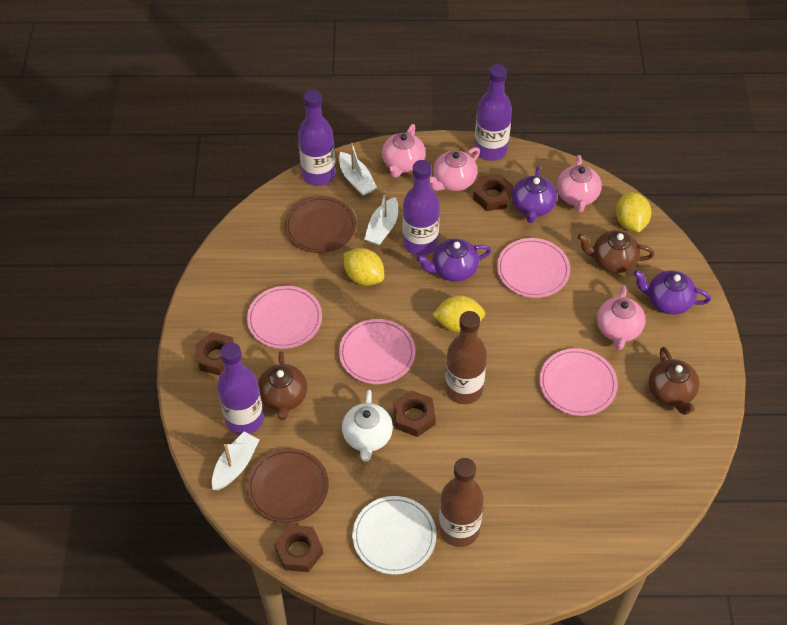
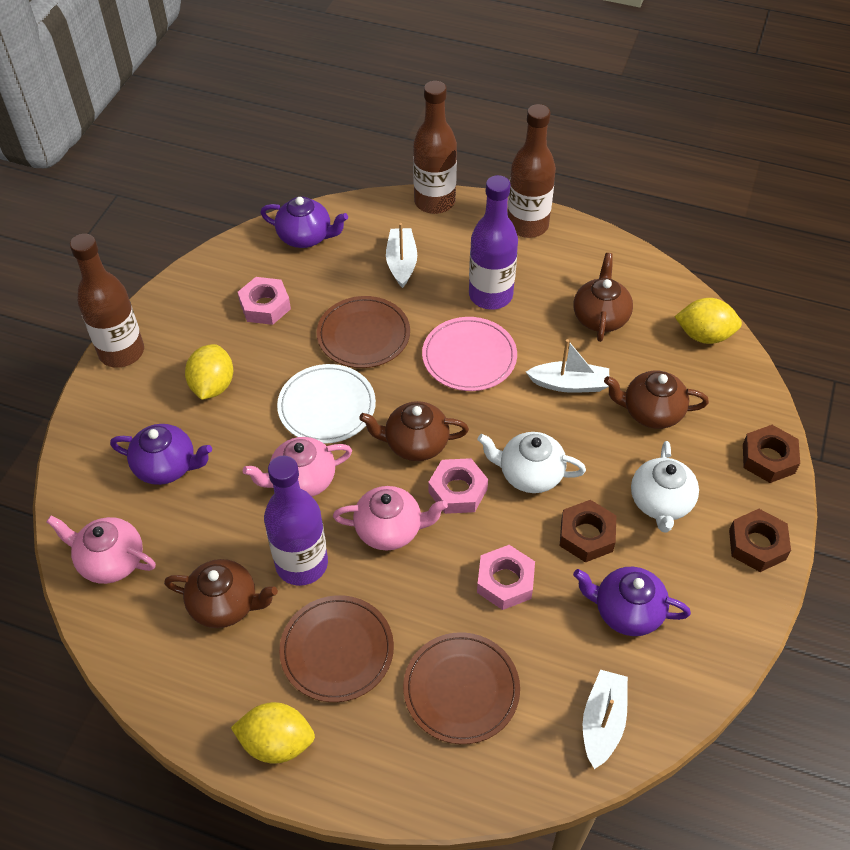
brown bottle: 2 -> 3
brown nut: 4 -> 3
brown plate: 2 -> 3
brown teapot: 3 -> 4
pink nut: 0 -> 3
pink plate: 4 -> 1
pink teapot: 4 -> 3
purple bottle: 4 -> 2
white teapot: 1 -> 2

